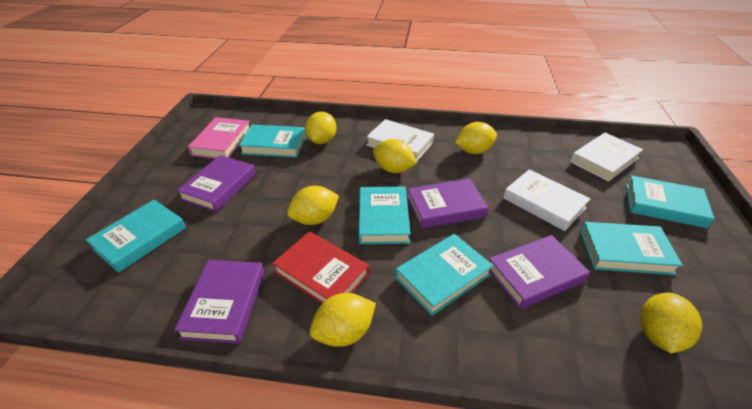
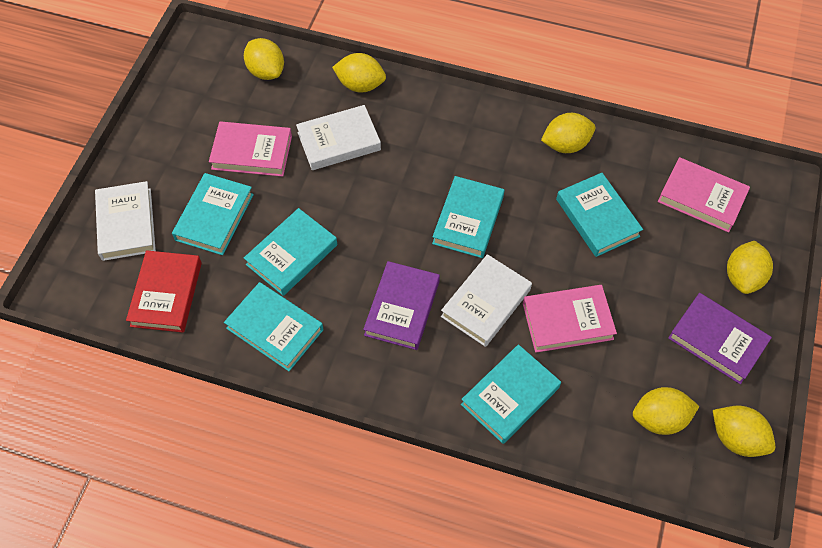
pink book: 1 -> 3
purple book: 4 -> 2

